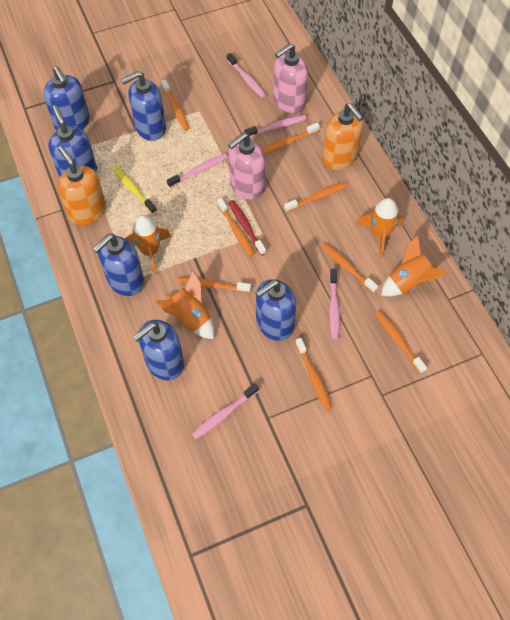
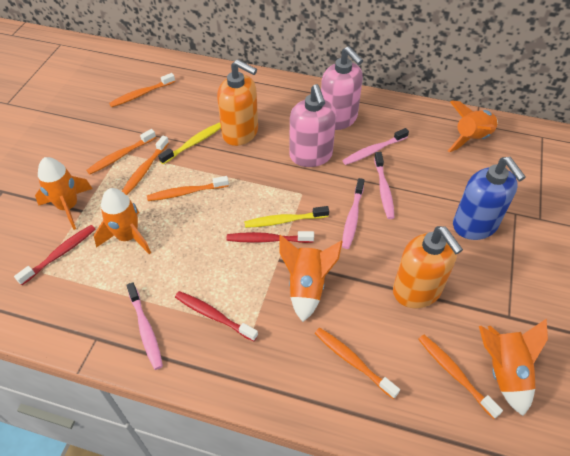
blue soap dispenser: 6 -> 1
orange rocket: 4 -> 5
orange toothbrush: 8 -> 6
pink toothbrush: 5 -> 4
red toothbrush: 1 -> 3
yellow toothbrush: 1 -> 2

